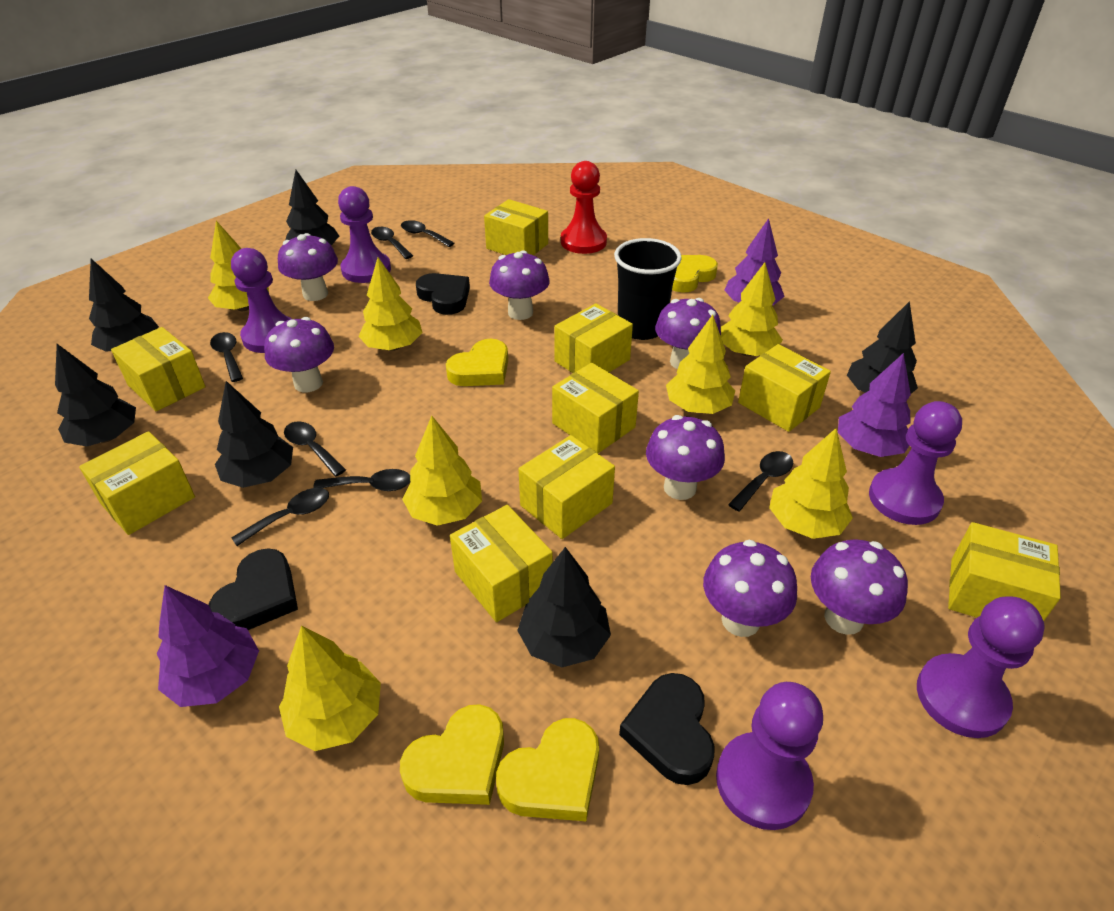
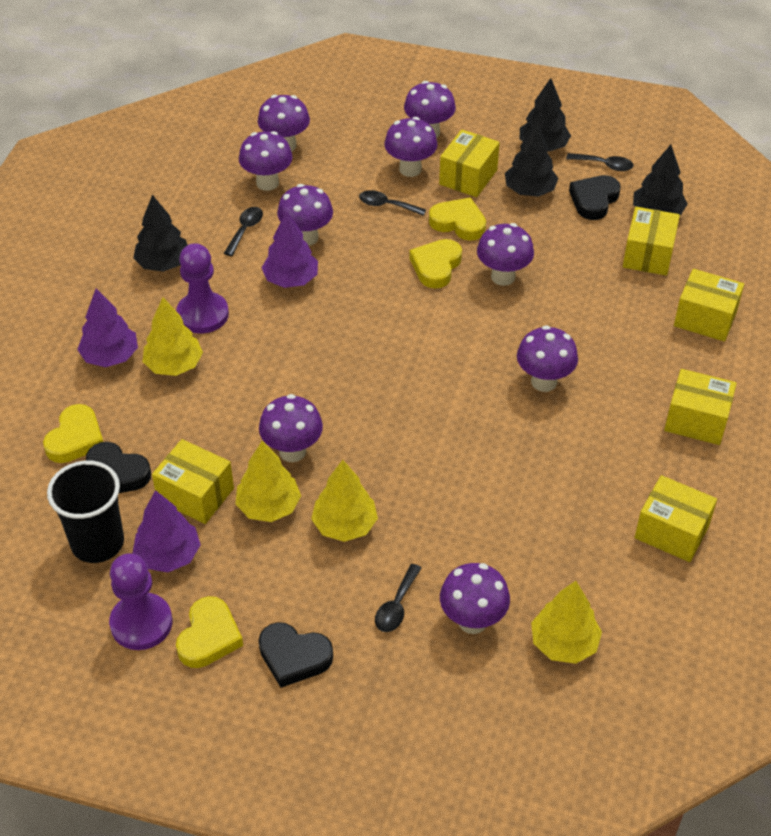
black spoon: 7 -> 4
black tree: 6 -> 4
purple mushroom: 7 -> 9
purple pawn: 5 -> 2
red pawn: 1 -> 0
yellow box: 9 -> 6
yellow tree: 7 -> 4

